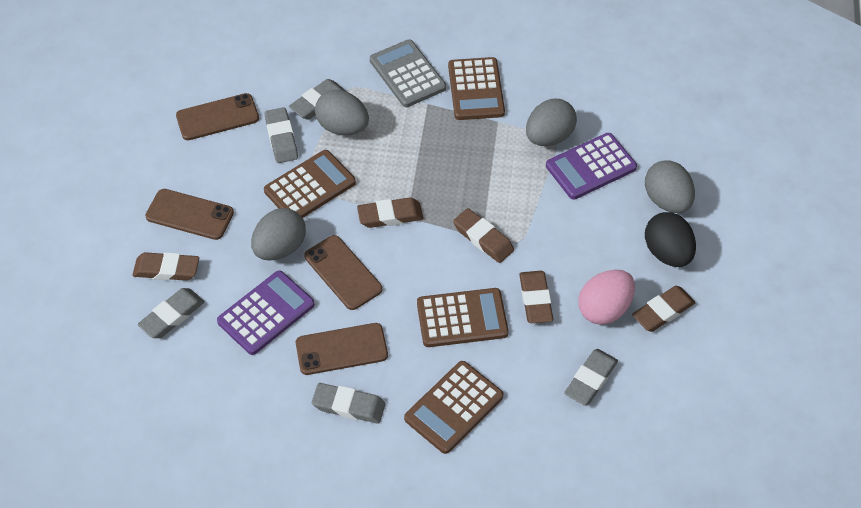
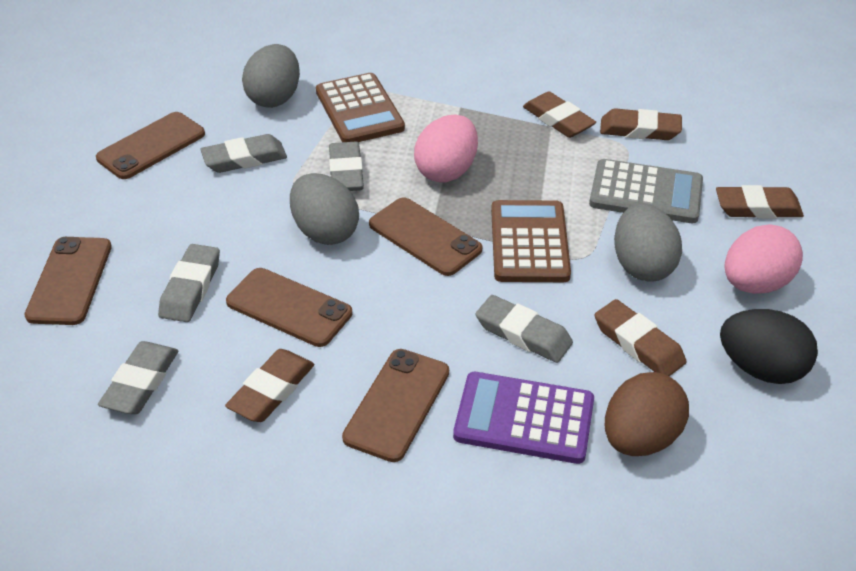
brown calculator: 4 -> 2
brown egg: 0 -> 1
brown phone: 4 -> 5
grey egg: 4 -> 3
pink egg: 1 -> 2
purple calculator: 2 -> 1

